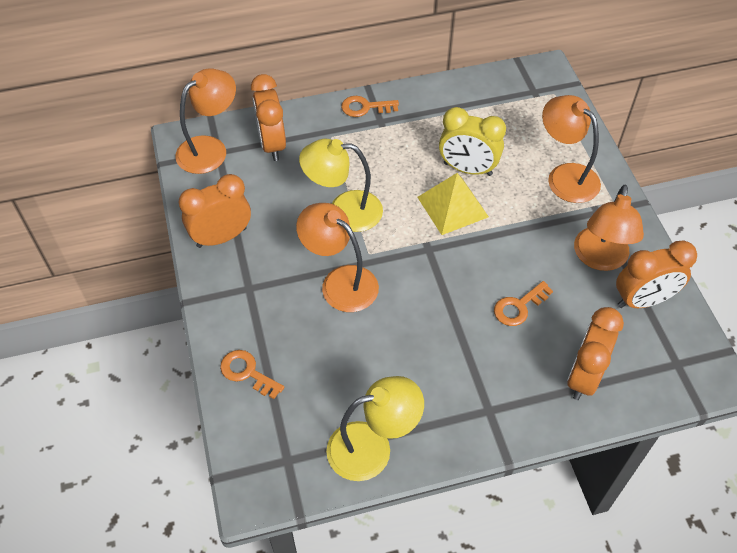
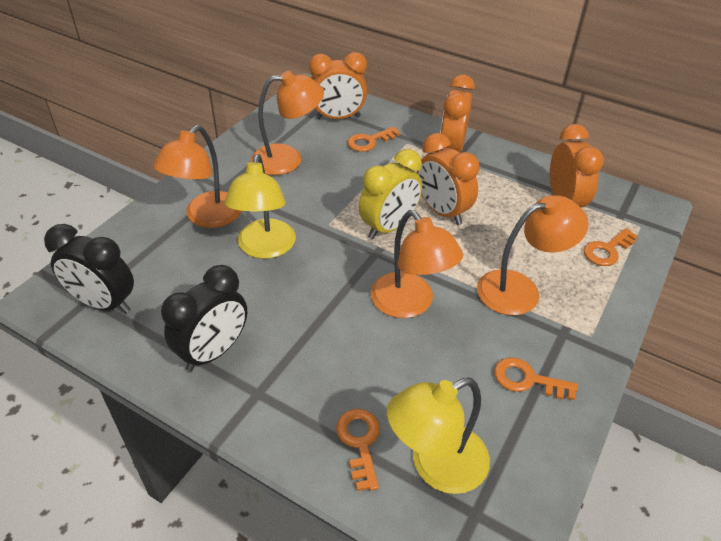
black clock: 0 -> 2
orange key: 3 -> 4
yellow pyramid: 1 -> 0

